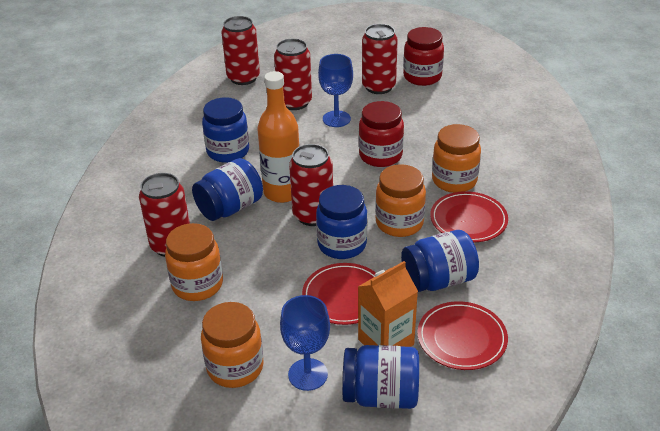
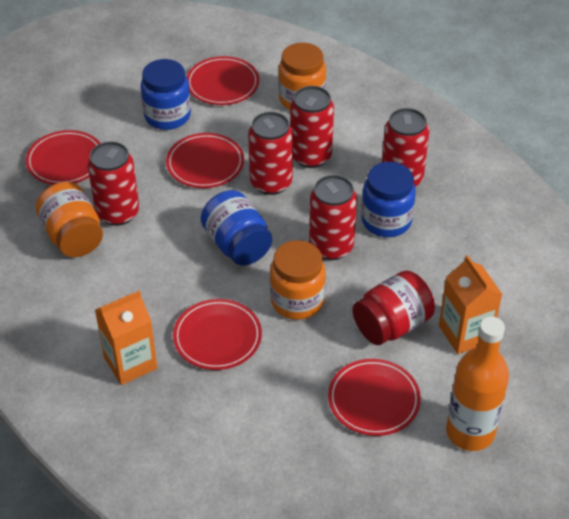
blue goblet: 2 -> 0
blue jar: 5 -> 3
orange carton: 1 -> 2
orange jar: 4 -> 3
red jar: 2 -> 1
red plate: 3 -> 5

